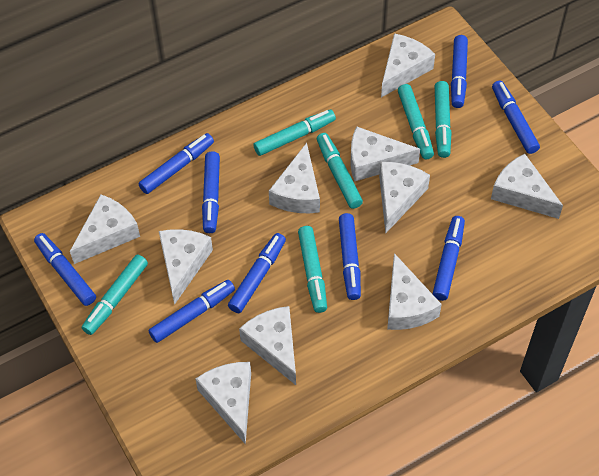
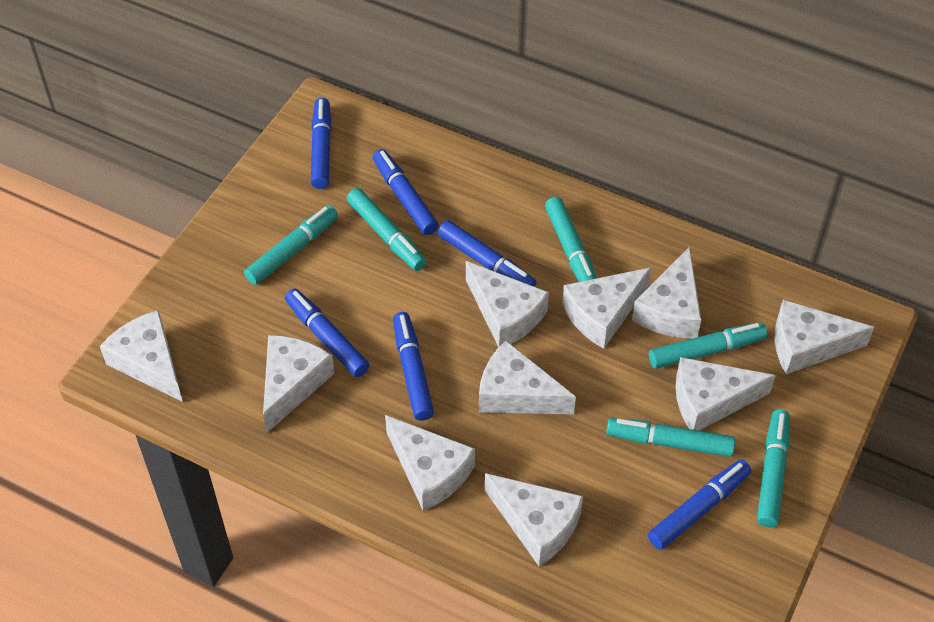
blue marker: 9 -> 6

